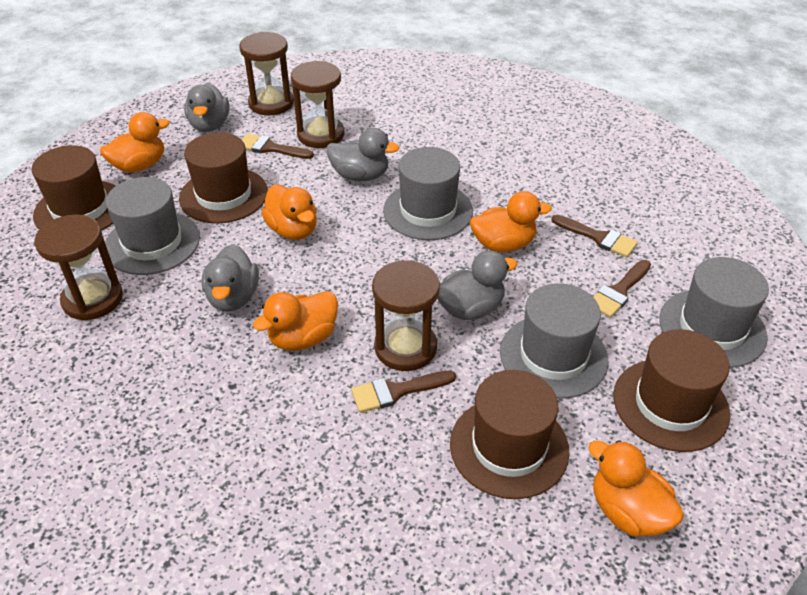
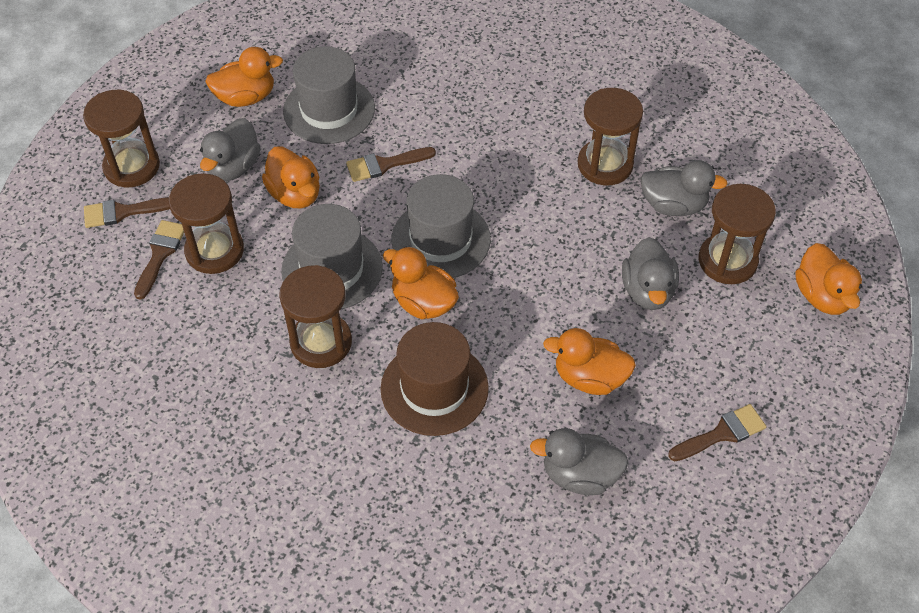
brown hat: 4 -> 1
brown hourglass: 4 -> 5
grey hat: 4 -> 3

